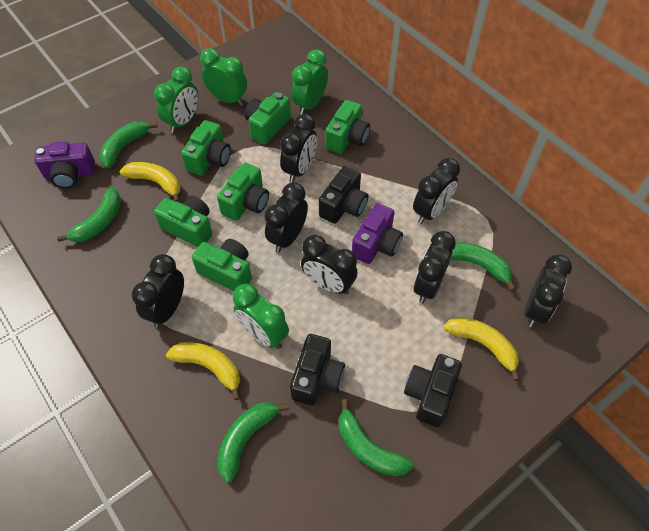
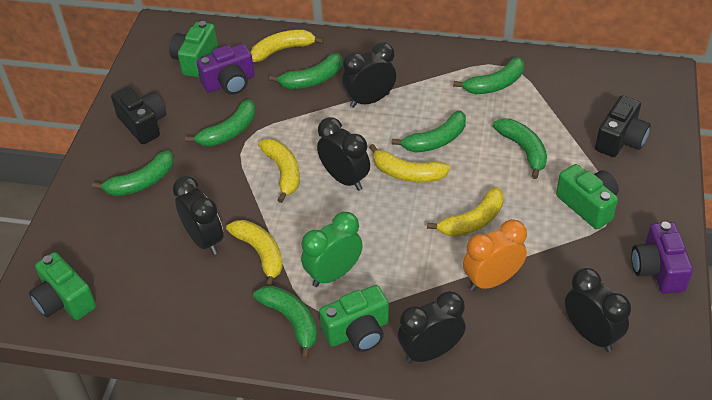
black camera: 3 -> 2
black clock: 7 -> 5
green banana: 5 -> 7
green camera: 6 -> 4
green clock: 4 -> 1
orange clock: 0 -> 1
yellow banana: 3 -> 5

